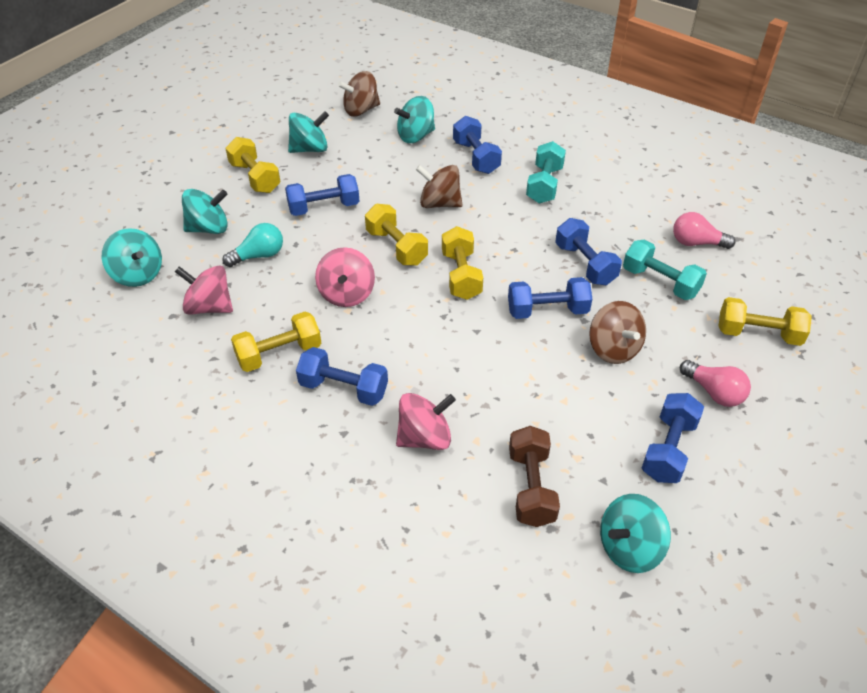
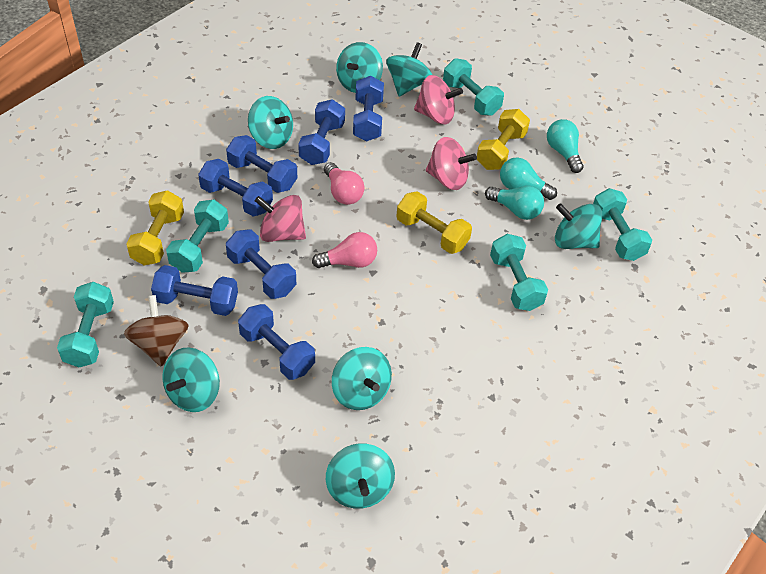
blue dumbbell: 6 -> 7
brown dumbbell: 1 -> 0
brown spinning top: 3 -> 1
turquoise dumbbell: 2 -> 5
turquoise light bulb: 1 -> 3
turquoise spinning top: 5 -> 7
yellow dumbbell: 5 -> 3

